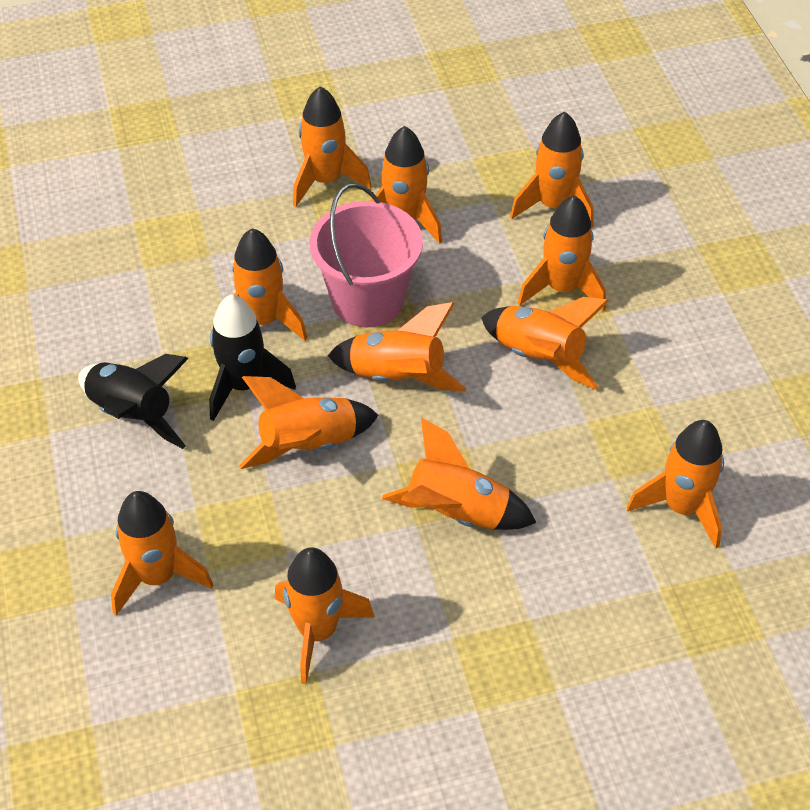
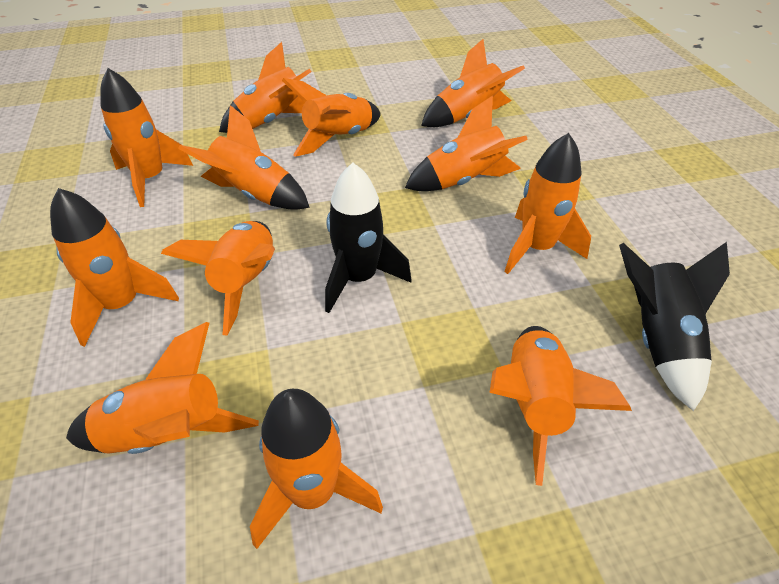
pink bucket: 1 -> 0

